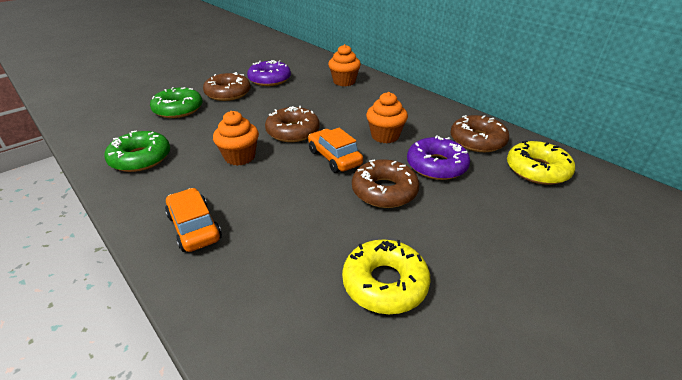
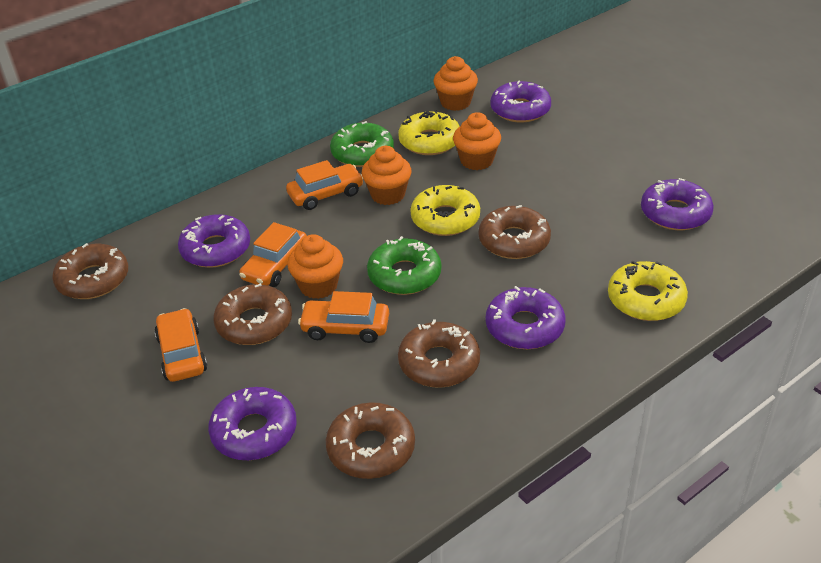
brown donut: 4 -> 5
orange car: 2 -> 4
orange cupcake: 3 -> 4
purple donut: 2 -> 5
yellow donut: 2 -> 3

